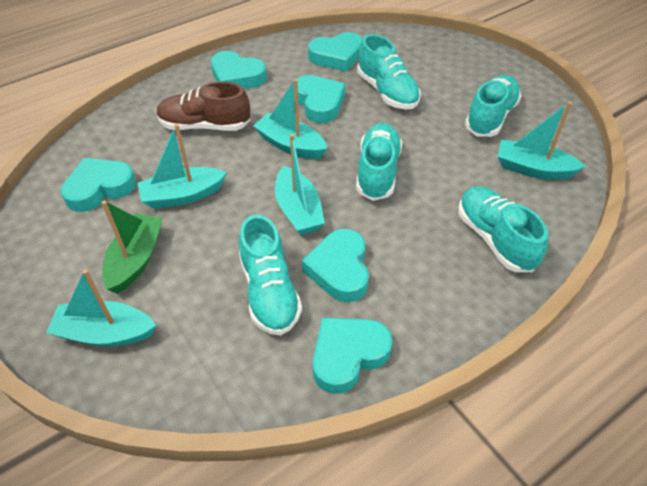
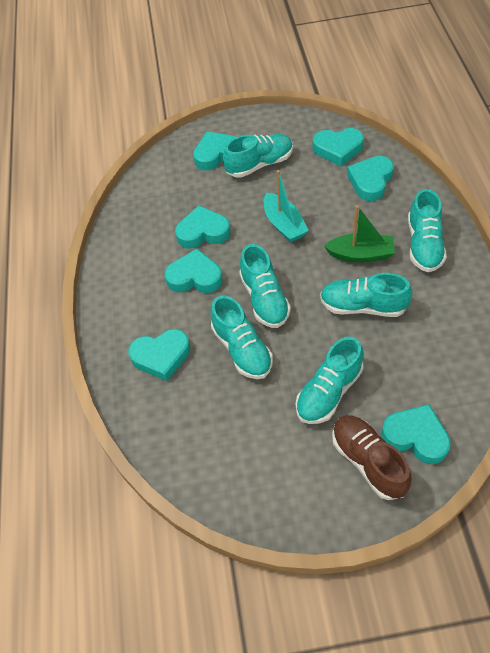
turquoise boat: 5 -> 1
turquoise heart: 6 -> 7
turquoise shoe: 5 -> 6

